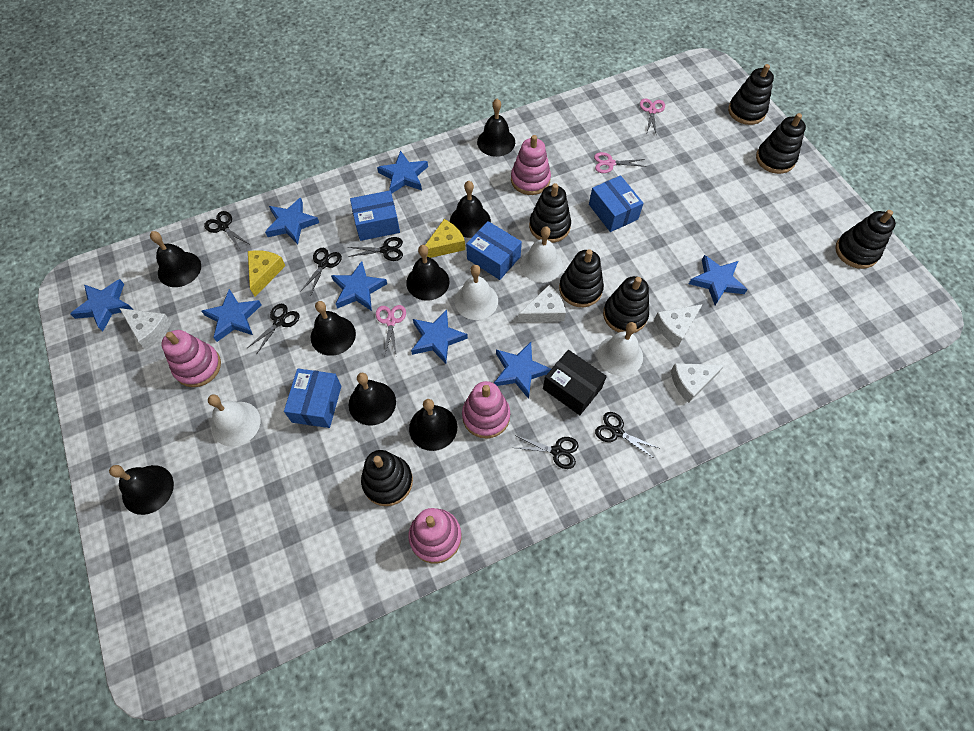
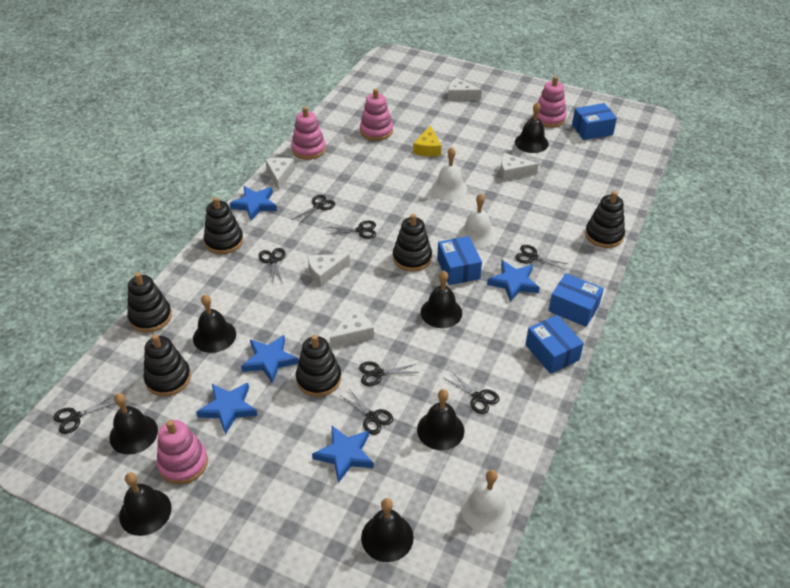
black bell: 8 -> 7
black box: 1 -> 0
black scissors: 6 -> 8
black stacking toy: 7 -> 6
blue star: 8 -> 5
pink scissors: 3 -> 0
white bell: 4 -> 3
white cheese: 4 -> 5
yellow cheese: 2 -> 1

